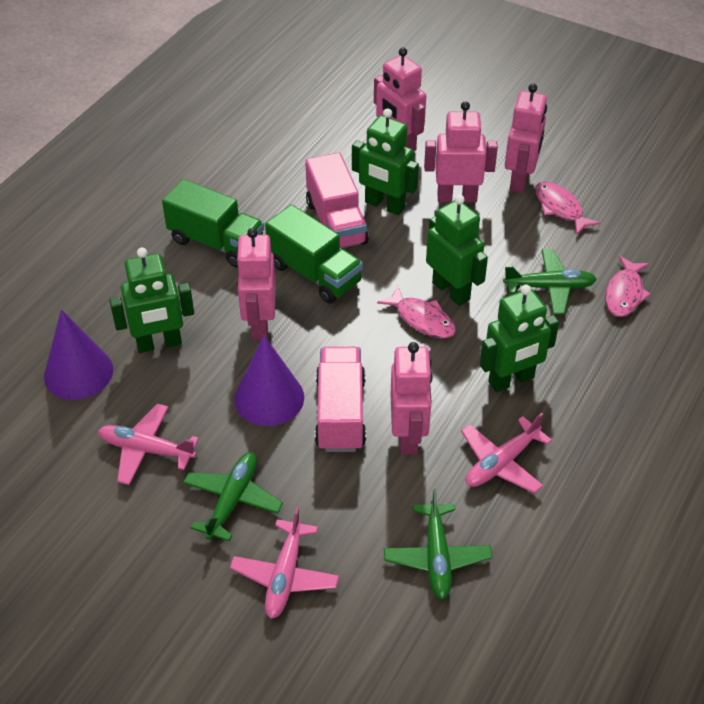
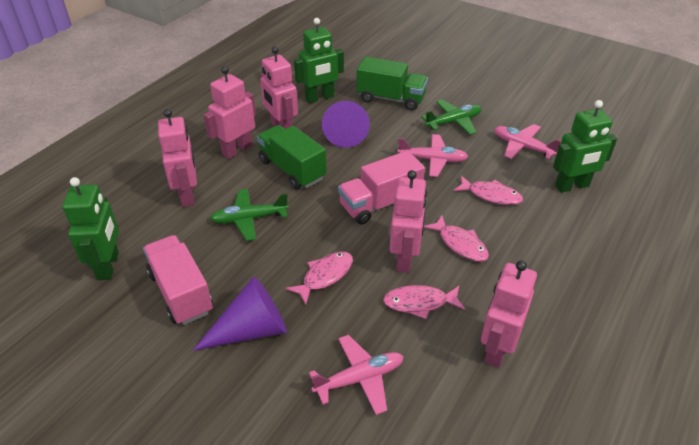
green plane: 3 -> 2
green robot: 4 -> 3
pink fish: 3 -> 4

